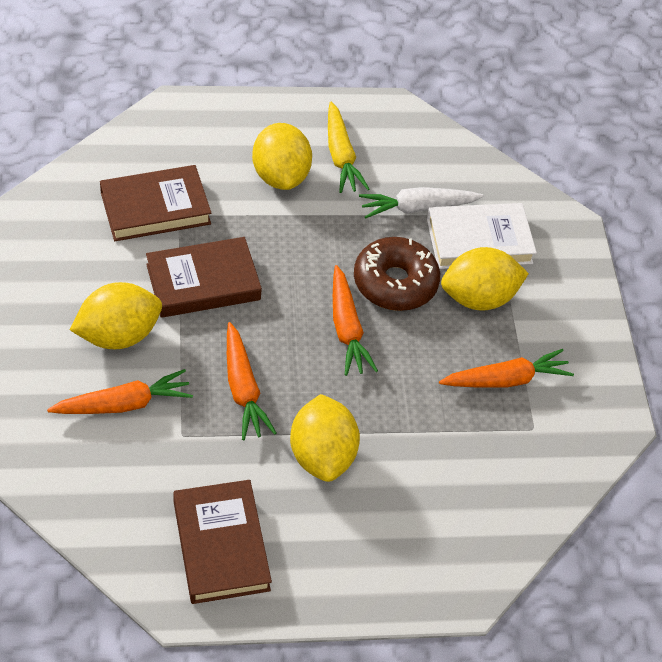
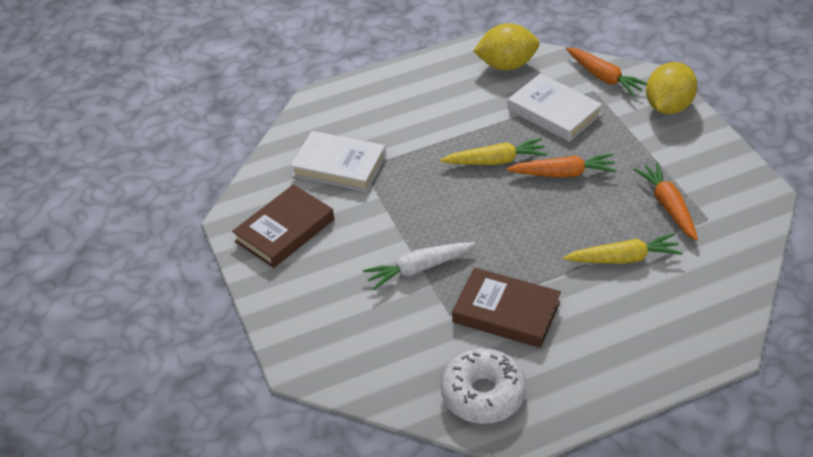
brown book: 3 -> 2
brown donut: 1 -> 0
orange carrot: 4 -> 3
white book: 1 -> 2
white donut: 0 -> 1
yellow carrot: 1 -> 2
yellow lemon: 4 -> 2

